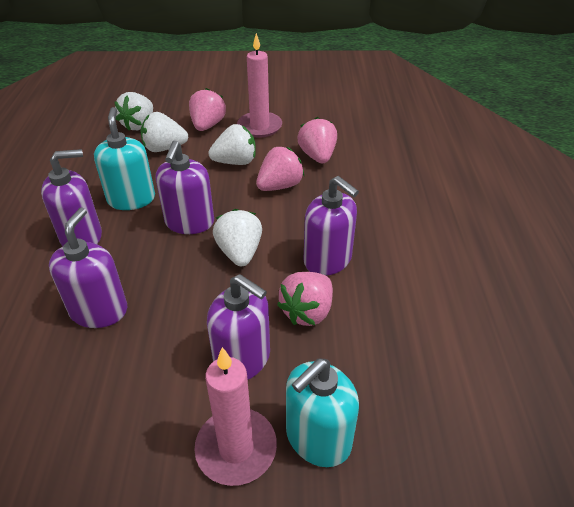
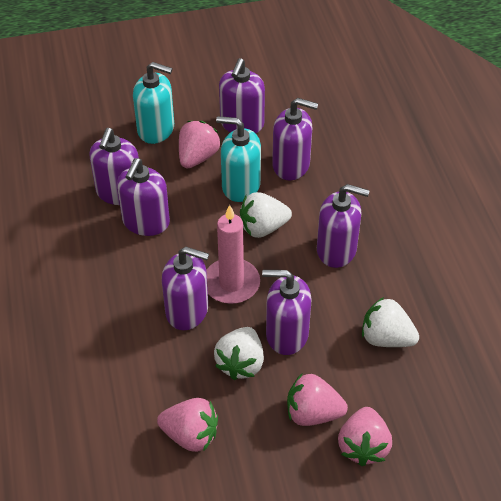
pink candle: 2 -> 1
purple soap dispenser: 5 -> 7
white strawberry: 4 -> 3

